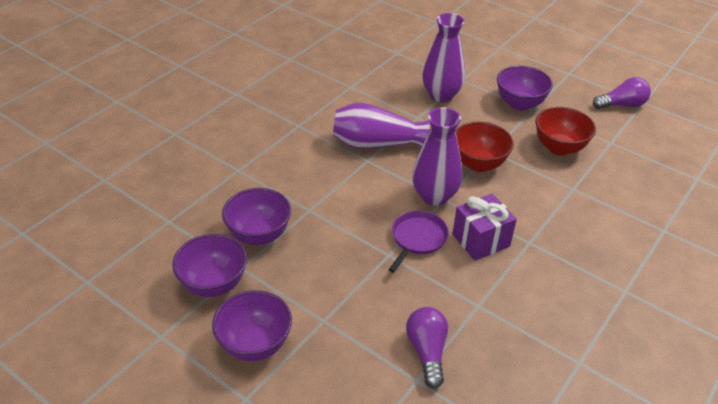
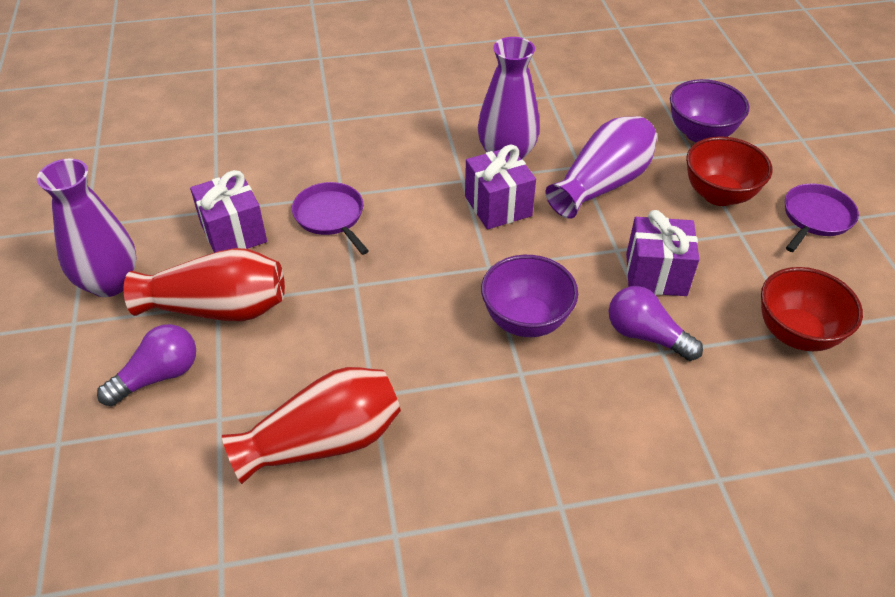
purple bowl: 4 -> 2
purple gift: 1 -> 3
purple pan: 1 -> 2
red vase: 0 -> 2

